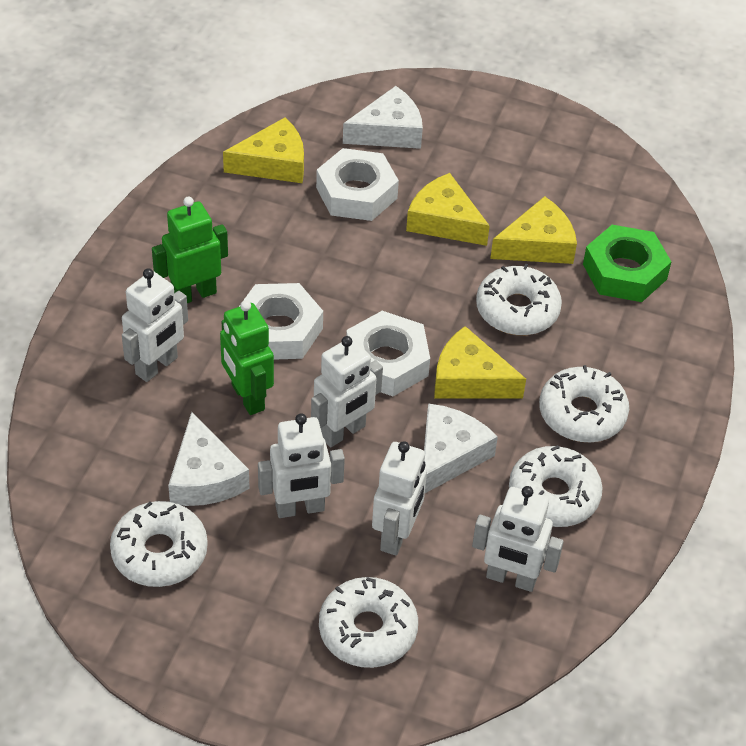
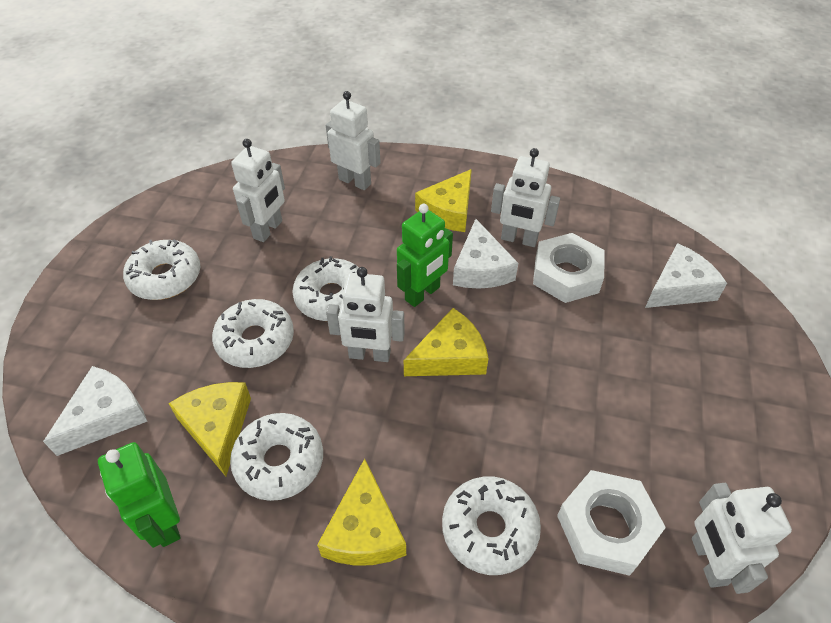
green nut: 1 -> 0
white nut: 3 -> 2

